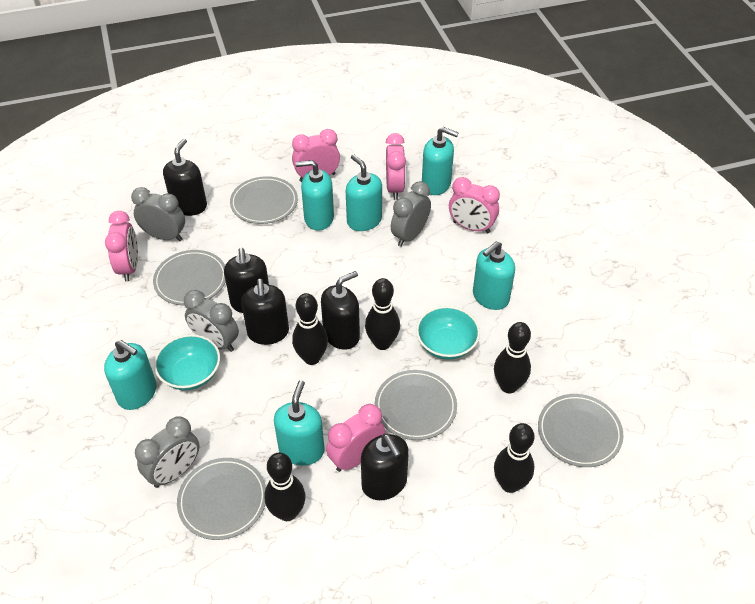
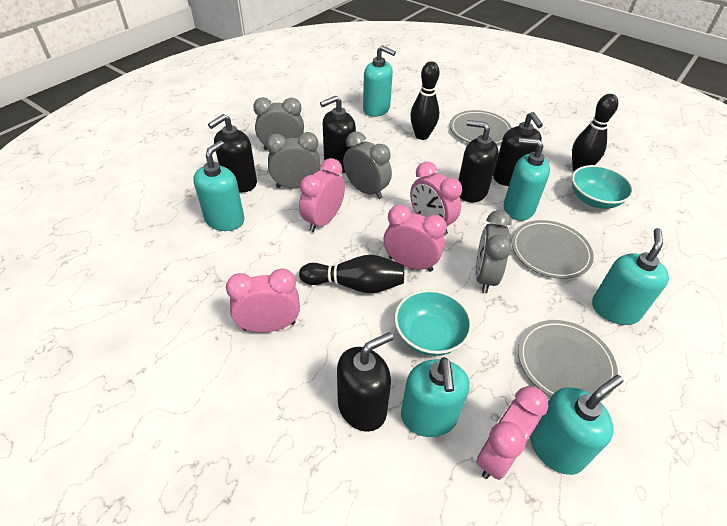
black bowling pin: 5 -> 3
grey plate: 5 -> 3

